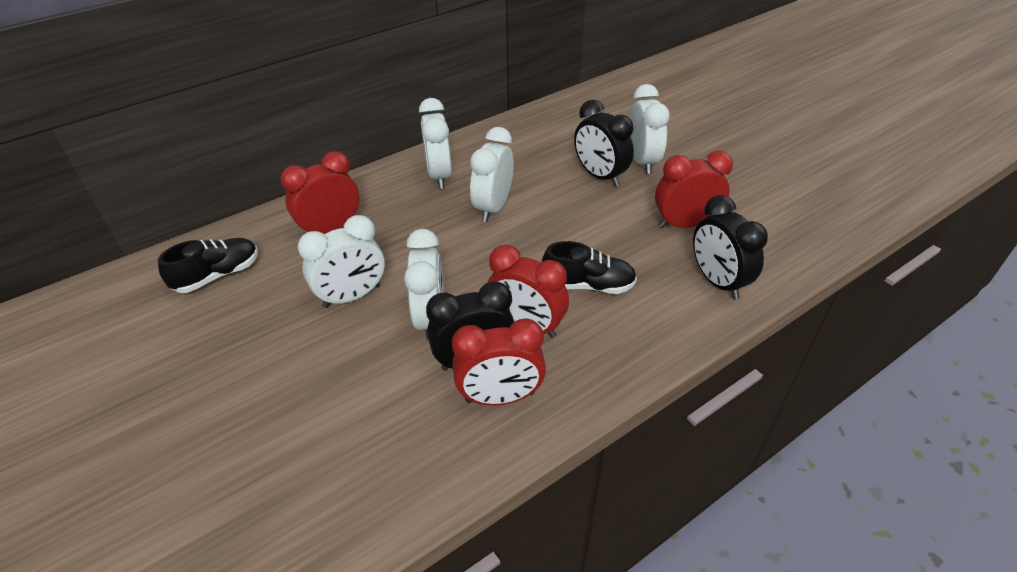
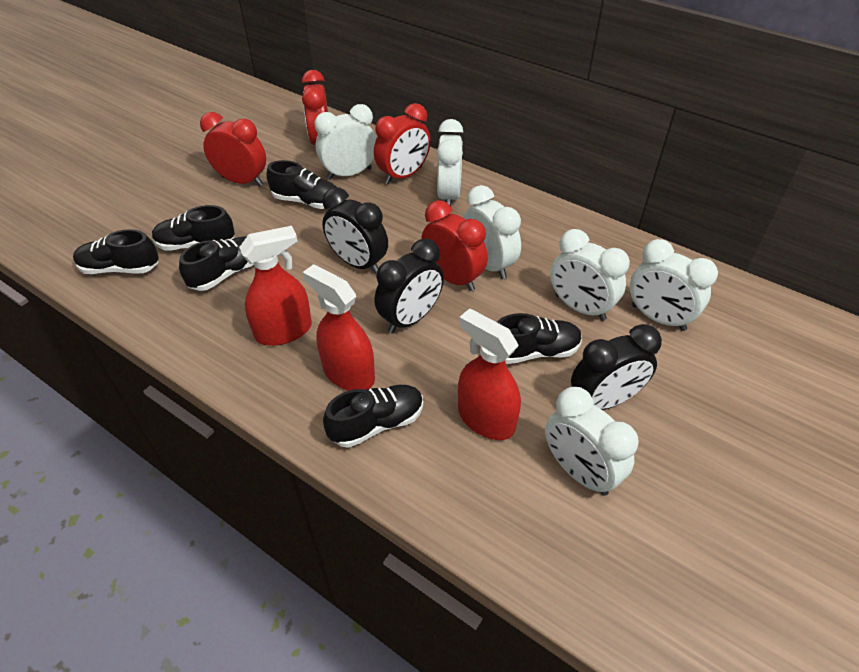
black shoe: 2 -> 6
red spray bottle: 0 -> 3
white clock: 5 -> 6

